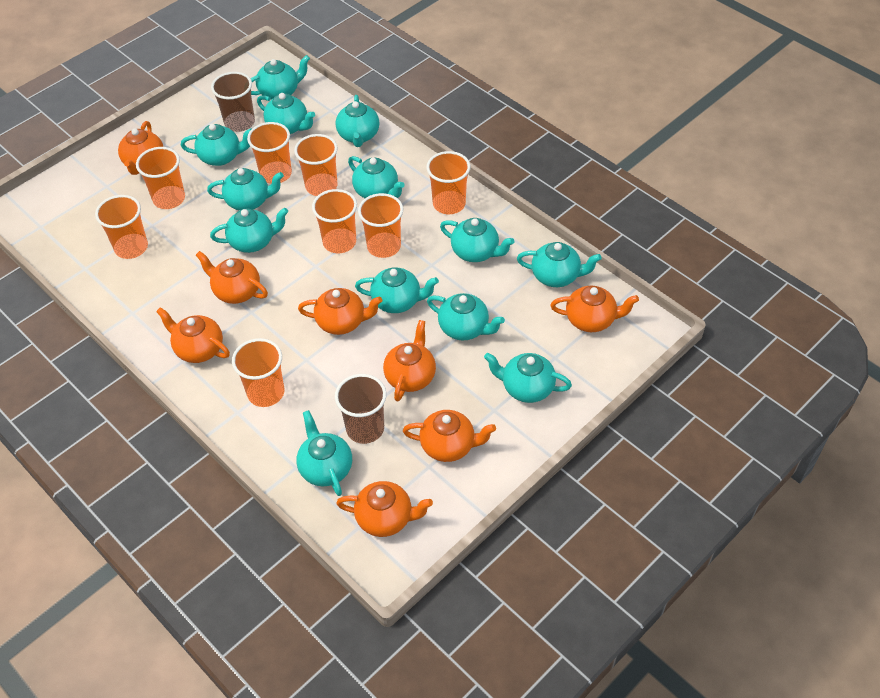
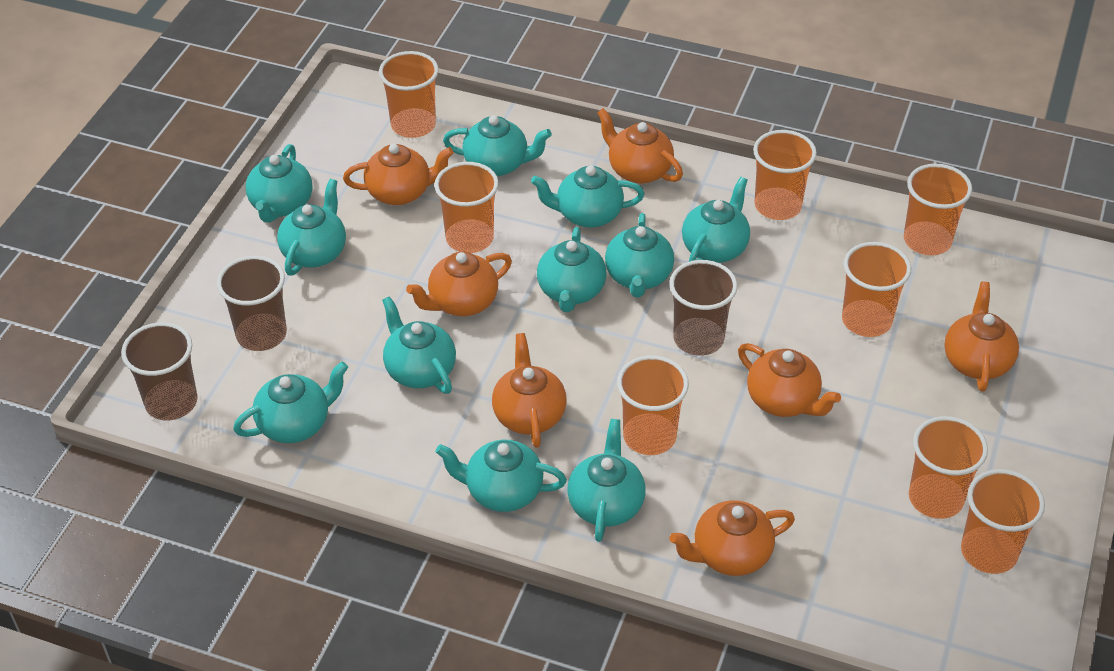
brown cup: 2 -> 3
orange teapot: 8 -> 7
turquoise teapot: 13 -> 11

